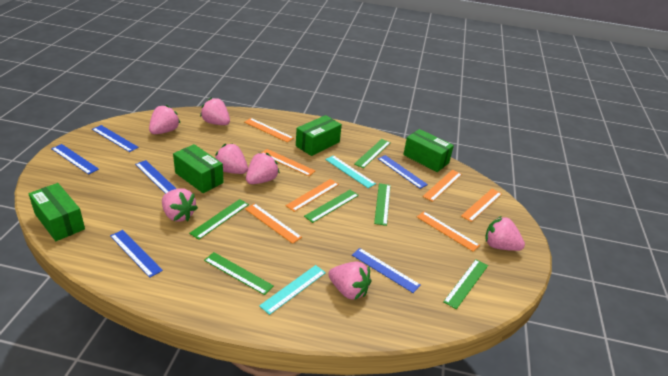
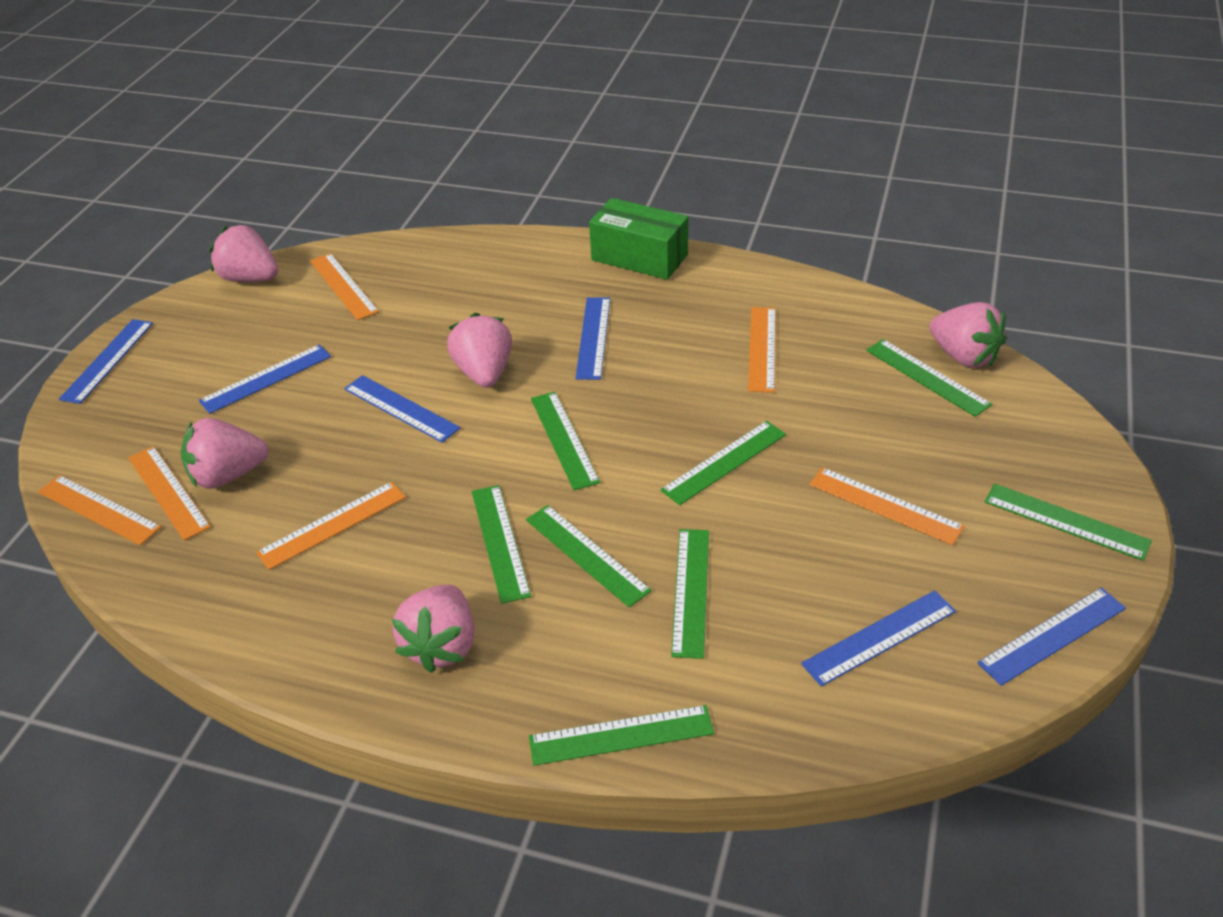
green box: 4 -> 1
green ruler: 6 -> 8
orange ruler: 7 -> 6
pink strawberry: 7 -> 5
turquoise ruler: 2 -> 0

